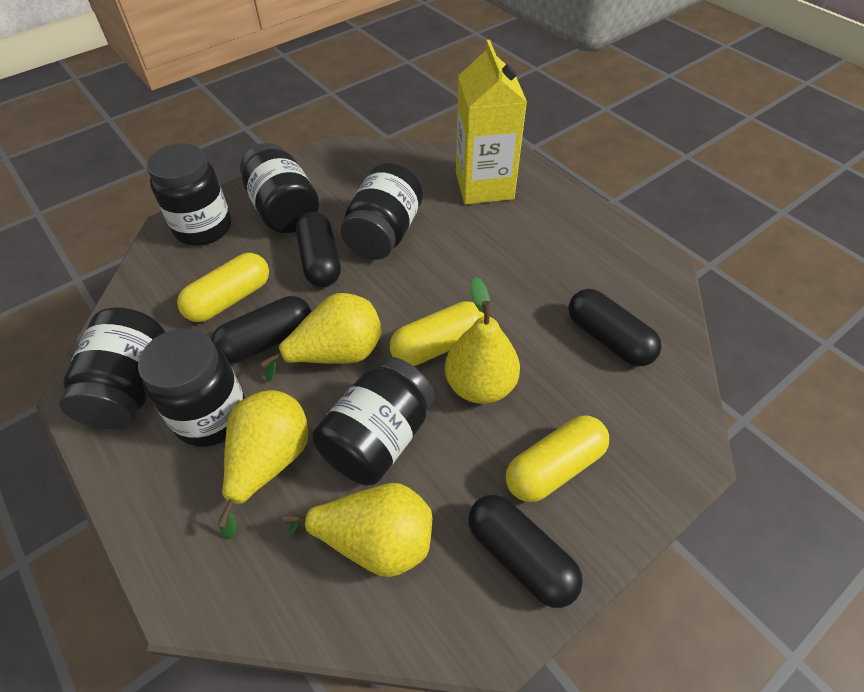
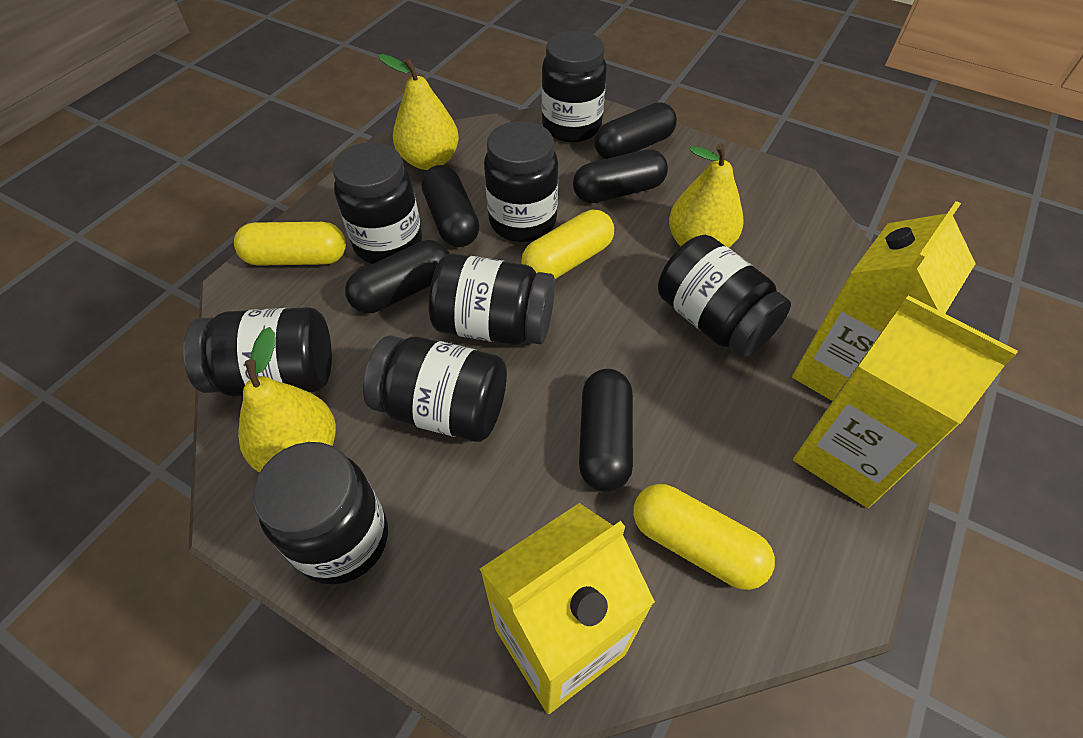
black capsule: 4 -> 5
black jar: 6 -> 8
yellow carton: 1 -> 3
yellow pear: 4 -> 3

